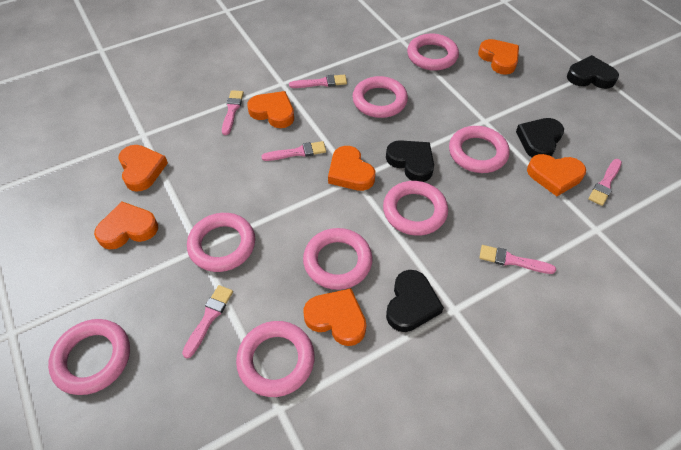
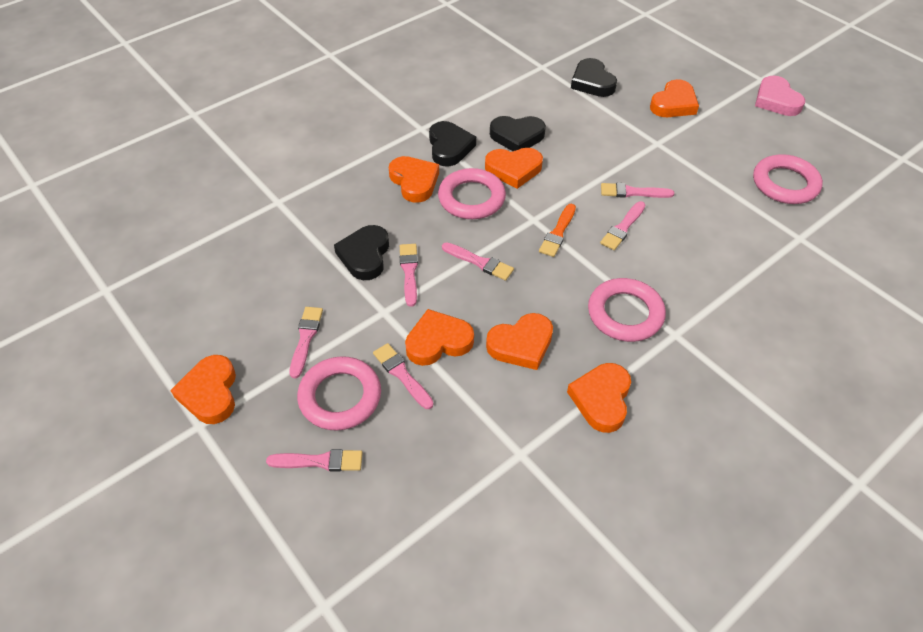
orange brush: 0 -> 1
pink brush: 6 -> 7
pink heart: 0 -> 1
pink ring: 8 -> 4

